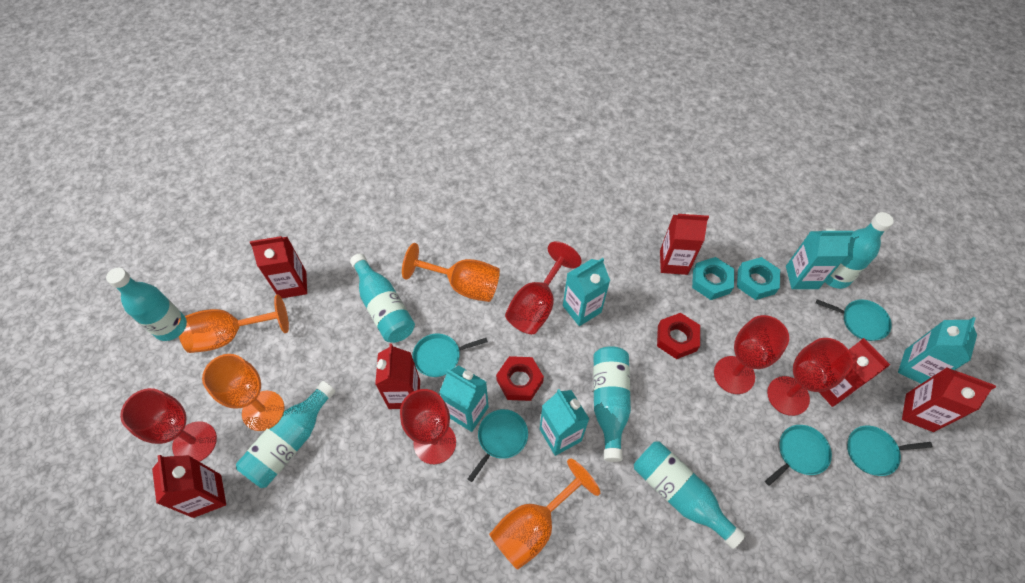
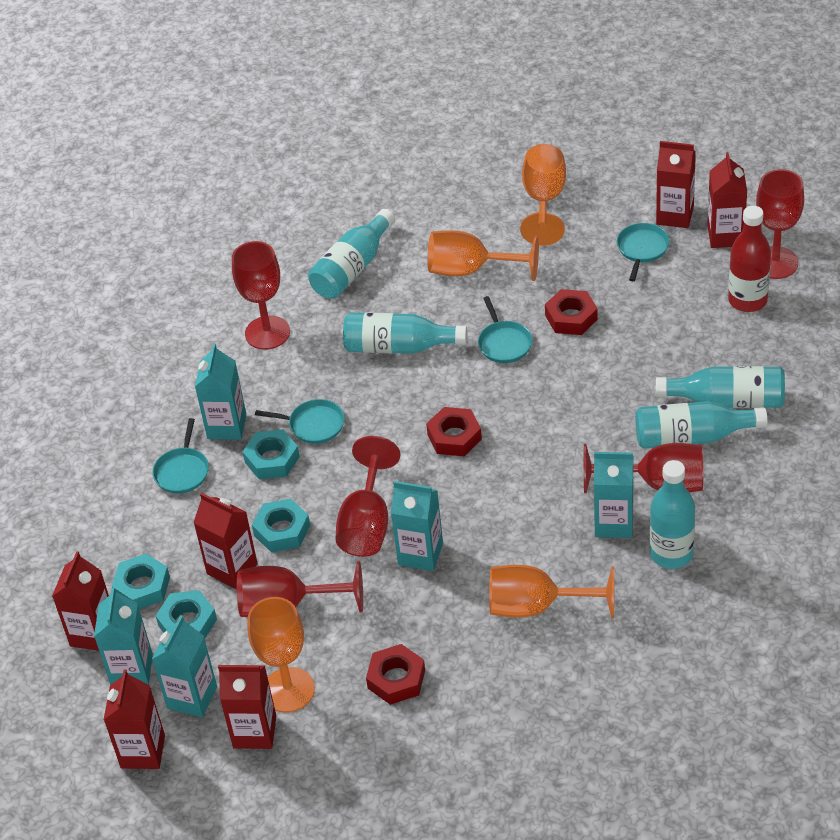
red bottle: 0 -> 1
red nut: 2 -> 3
turquoise bottle: 6 -> 5
turquoise nut: 2 -> 4
turquoise pan: 5 -> 4

